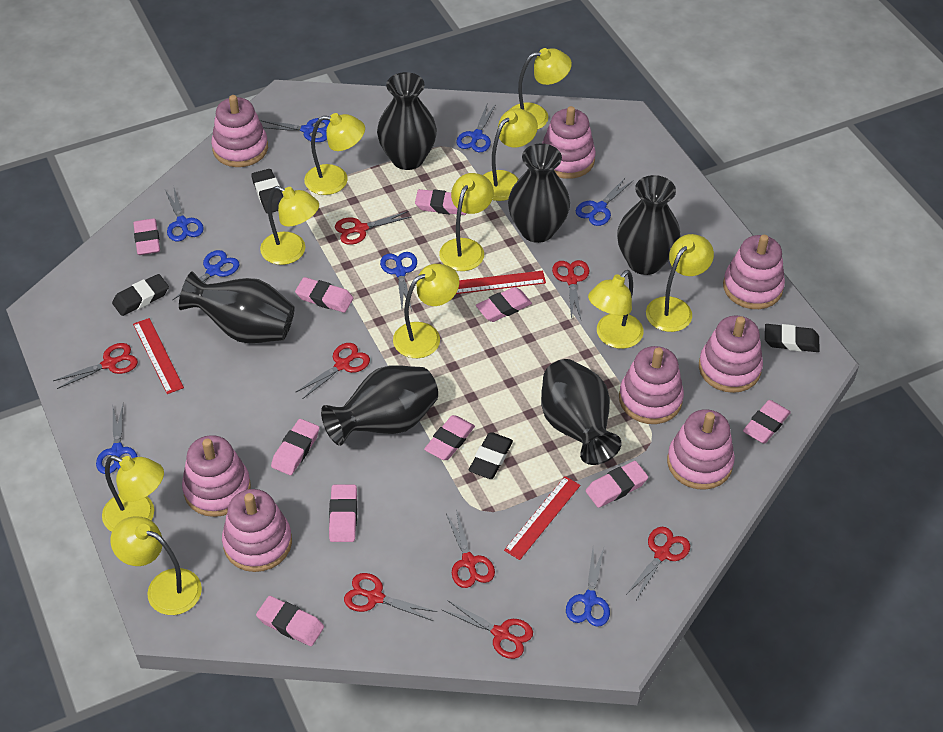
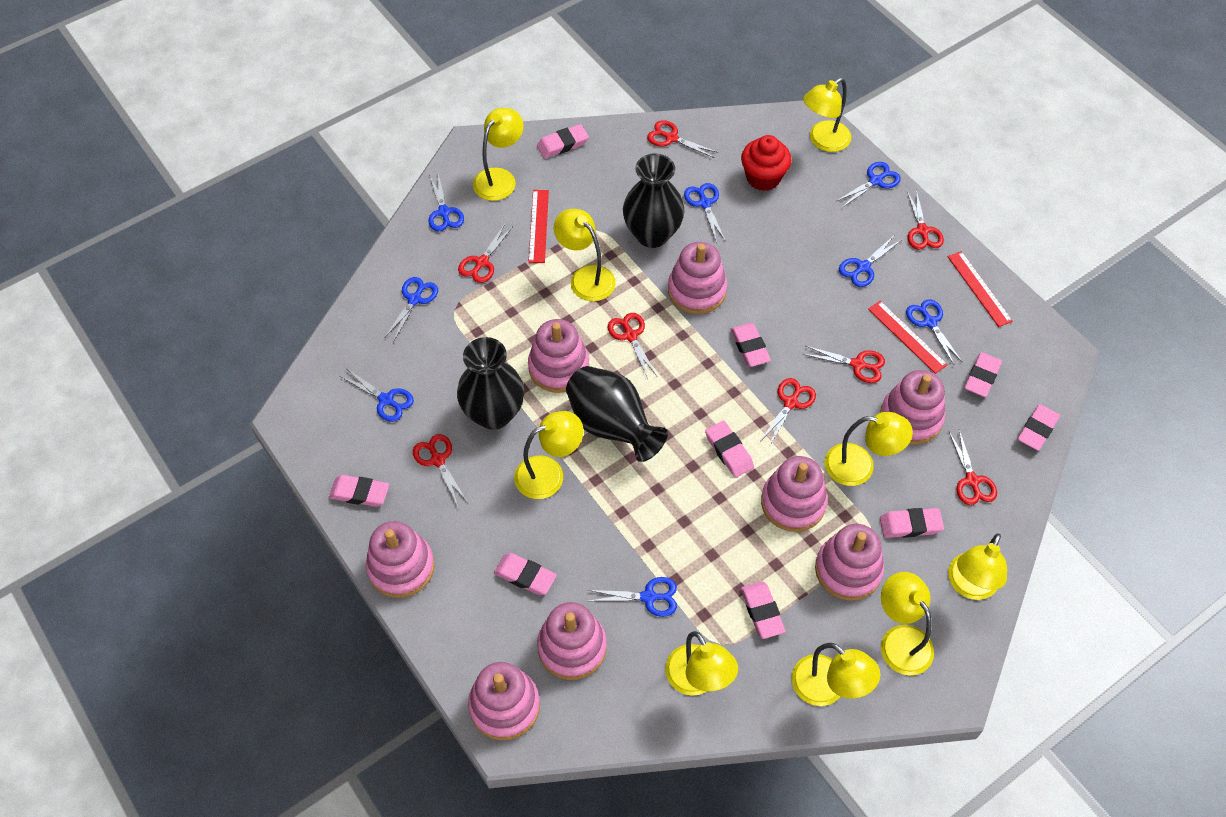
black eraser: 4 -> 0
black vase: 6 -> 3
pink eraser: 10 -> 9
red cupcake: 0 -> 1
yellow lamp: 10 -> 9

